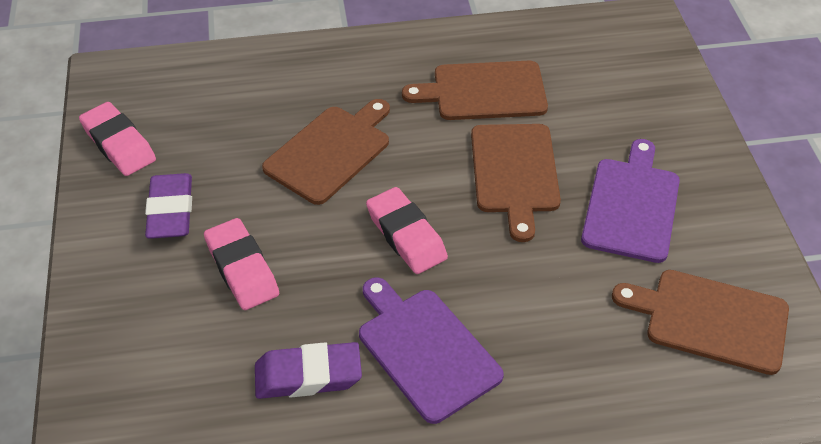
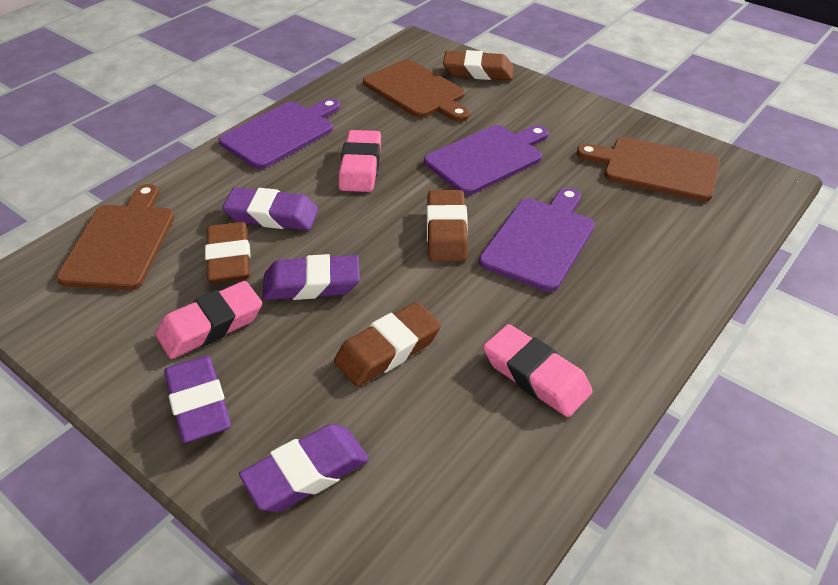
brown cutting board: 4 -> 3
brown eraser: 0 -> 4
purple cutting board: 2 -> 3
purple eraser: 2 -> 4

